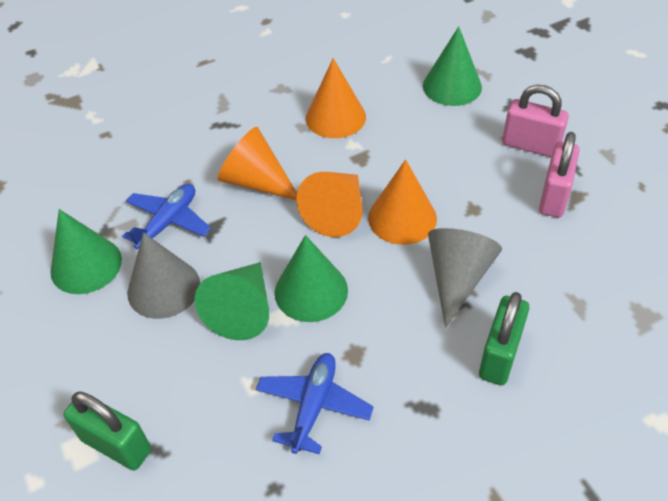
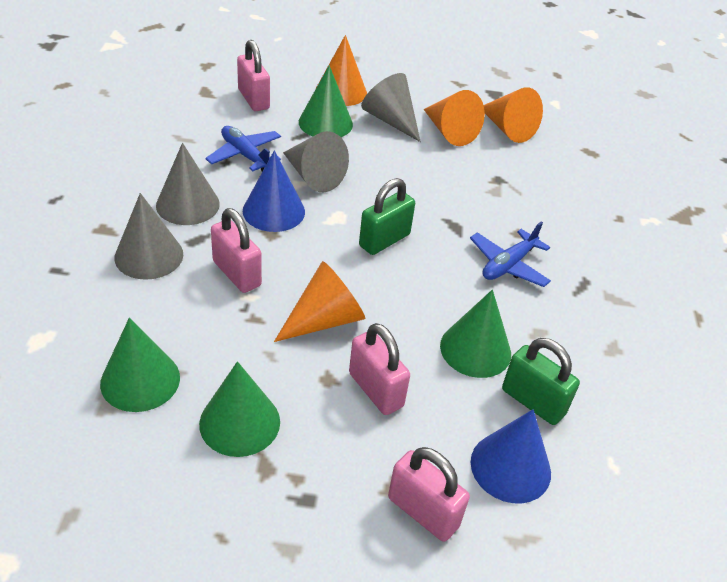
blue cone: 0 -> 2
grey cone: 2 -> 4
pink padlock: 2 -> 4

